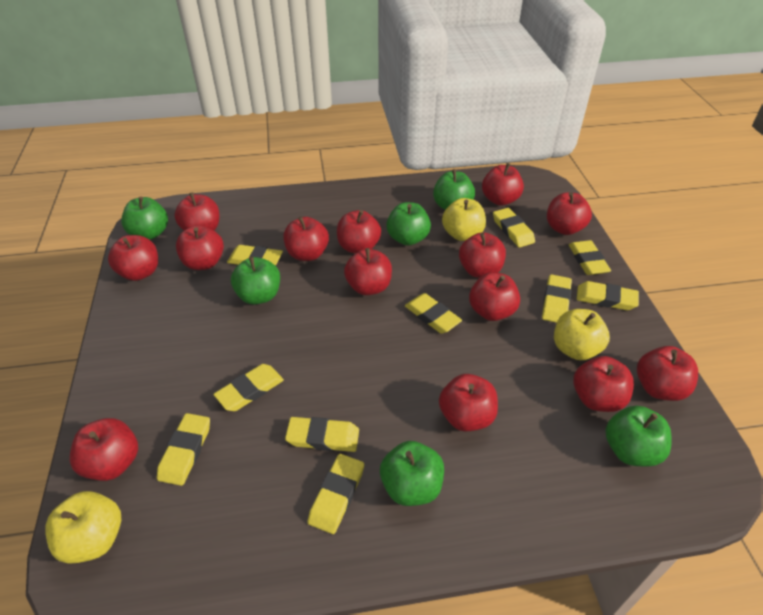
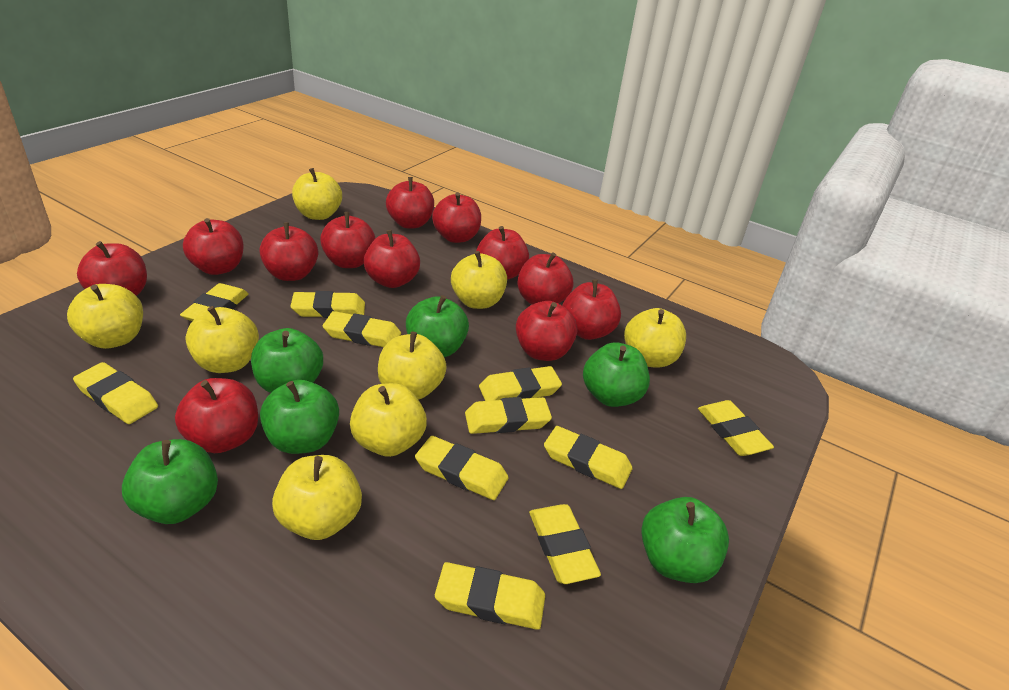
red apple: 14 -> 12
yellow apple: 3 -> 8
yellow eraser: 10 -> 11

